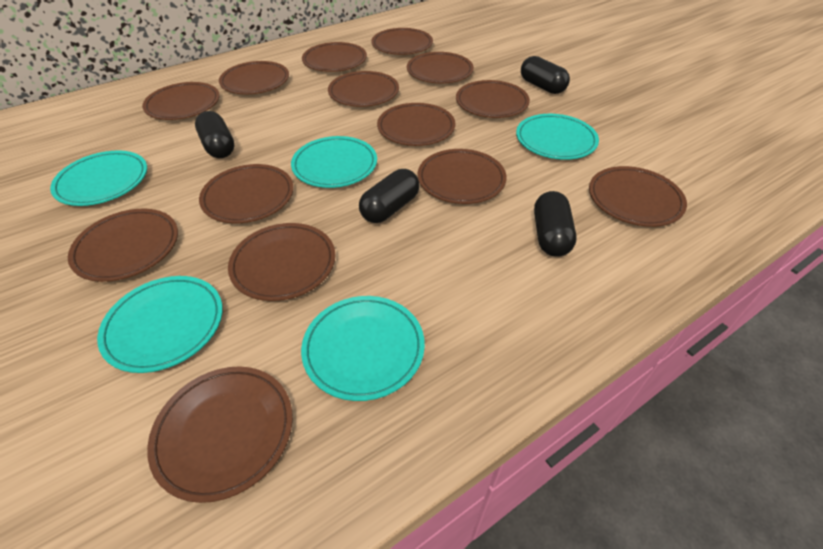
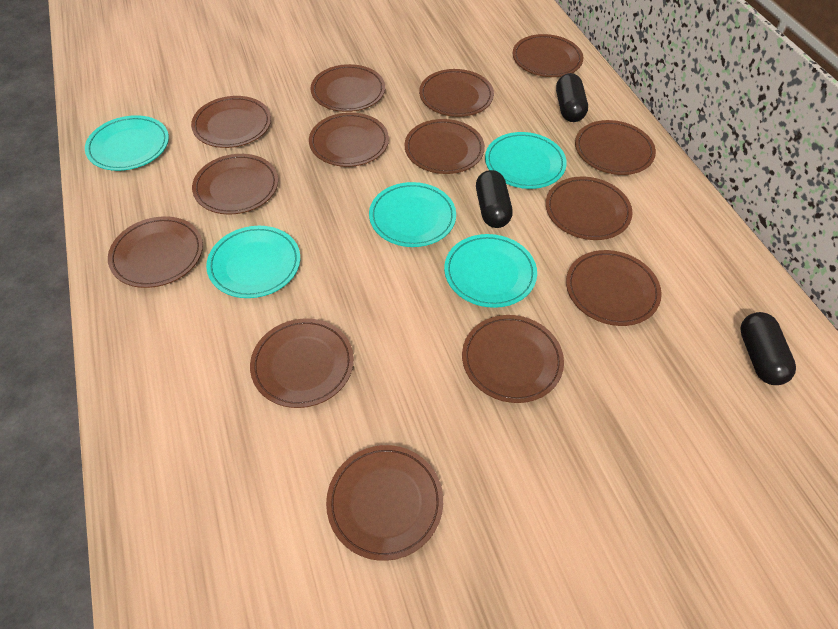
black capsule: 4 -> 3

